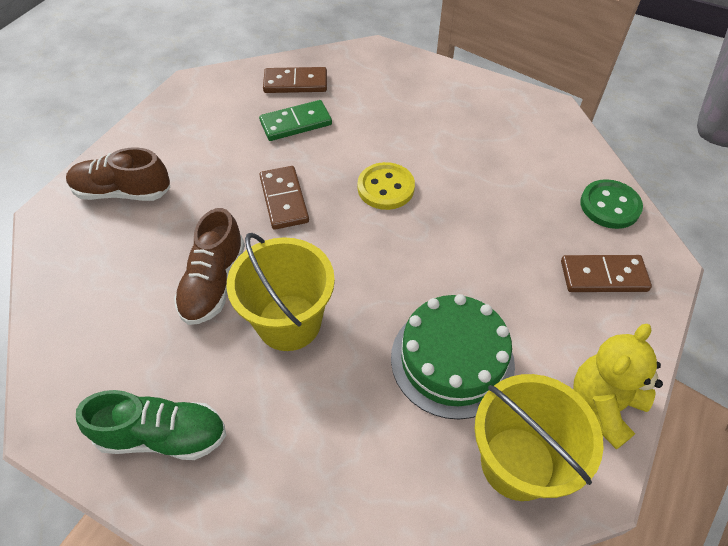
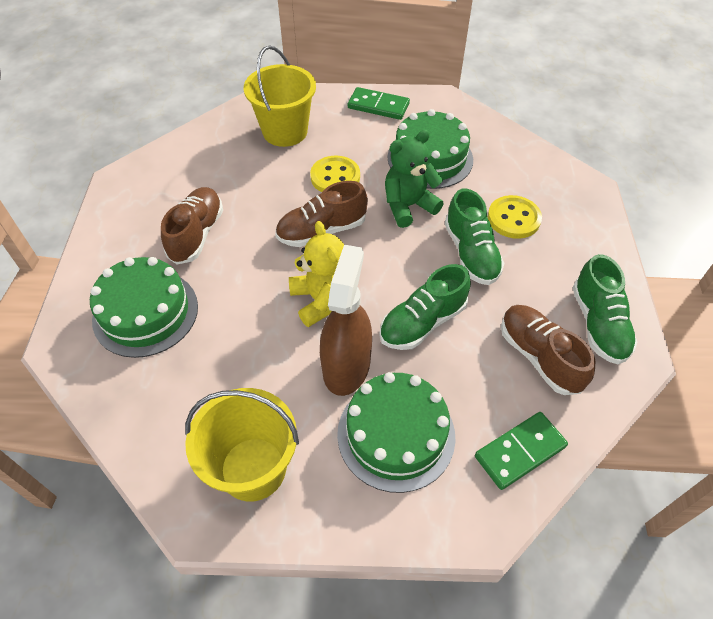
brown domino: 3 -> 0
brown shoe: 2 -> 3
brown spray bottle: 0 -> 1
green button: 1 -> 0
green cake: 1 -> 3
green domino: 1 -> 2
green shoe: 1 -> 3
green teddy bear: 0 -> 1
yellow button: 1 -> 2

